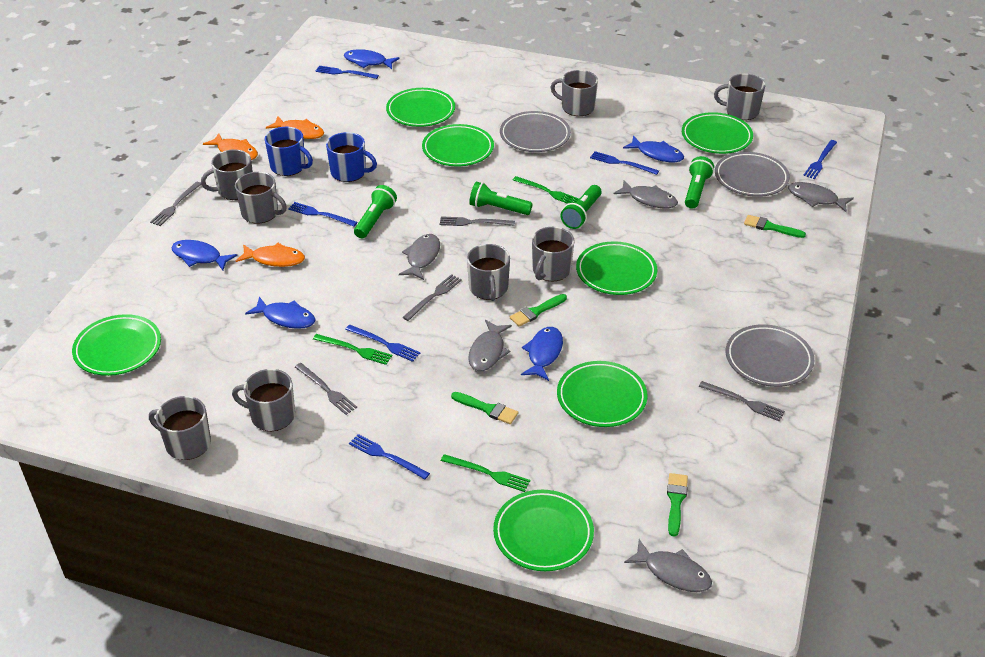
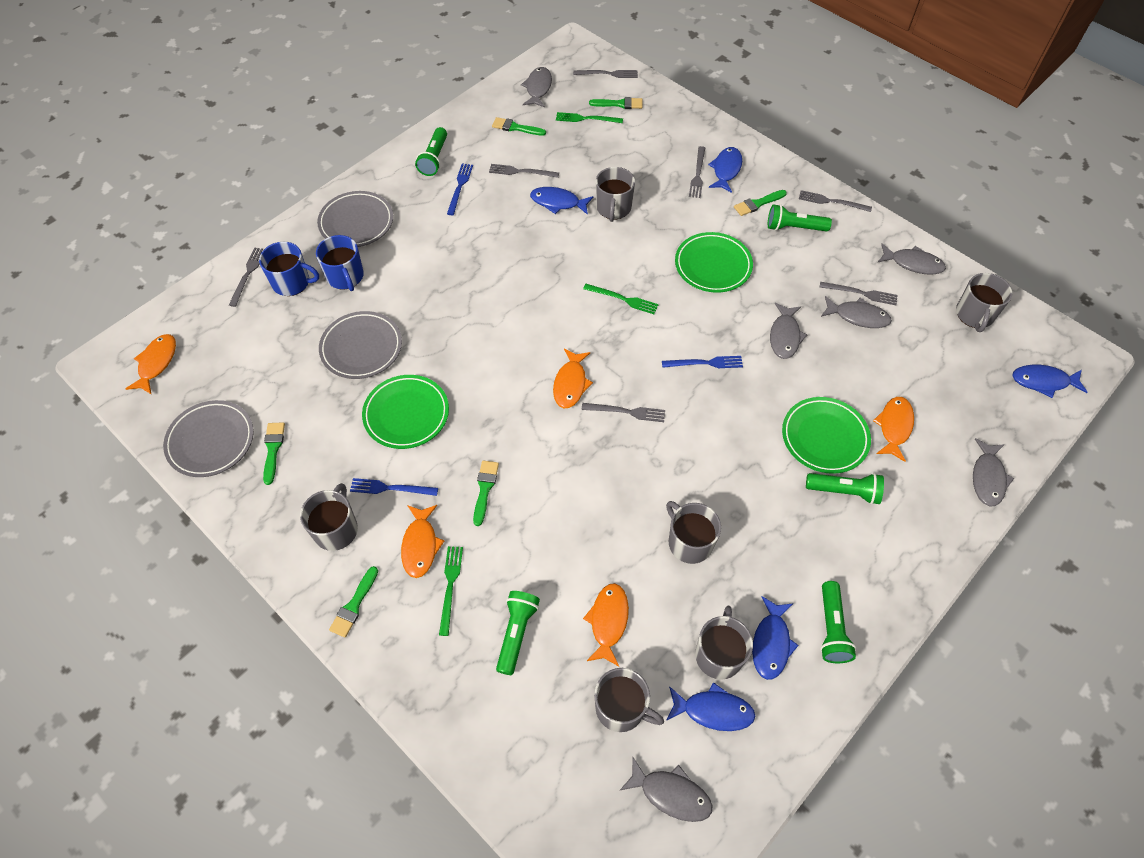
blue fork: 6 -> 3
green brush: 4 -> 6
green flashlight: 4 -> 5
green plate: 7 -> 3
grey fish: 5 -> 6
grey fork: 5 -> 7
grey mug: 8 -> 6
orange fish: 3 -> 5

